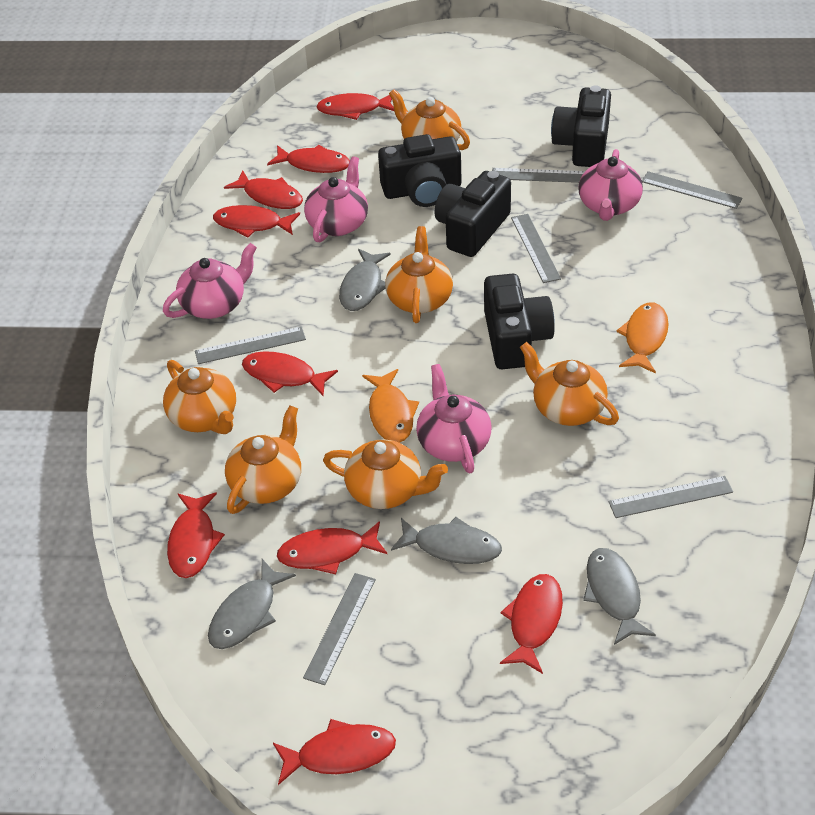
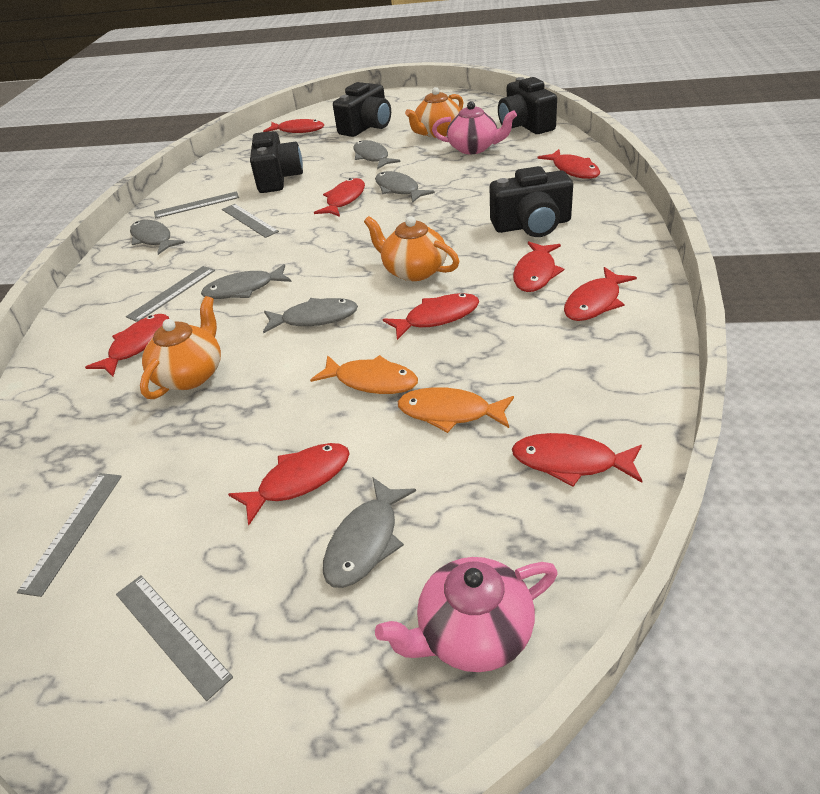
grey fish: 4 -> 6
grey ruler: 6 -> 5
orange teapot: 6 -> 3
pink teapot: 4 -> 2

